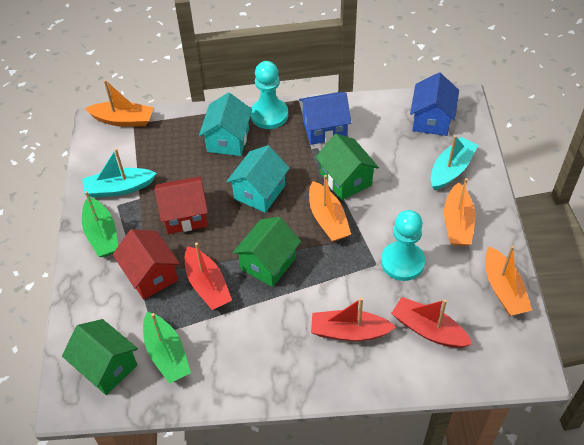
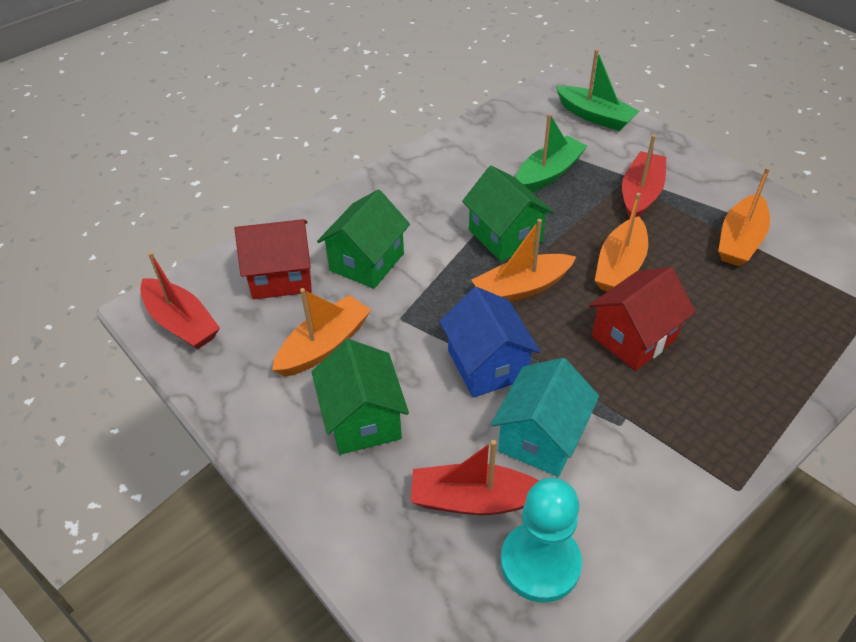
blue house: 2 -> 1
turquoise boat: 2 -> 0
turquoise house: 2 -> 1
turquoise pawn: 2 -> 1

